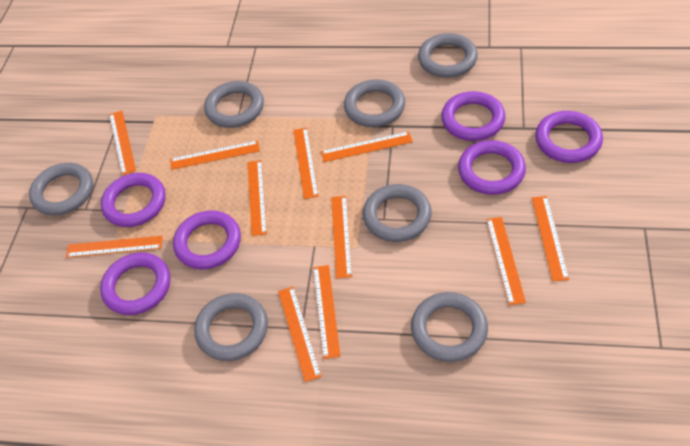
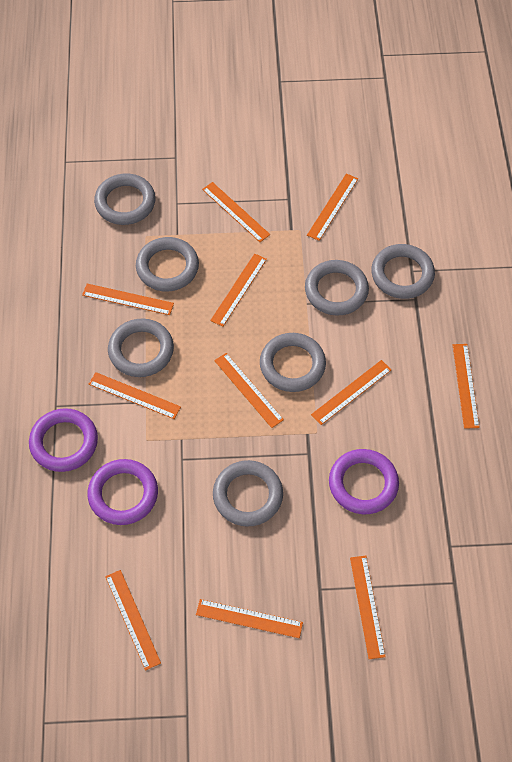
purple ring: 6 -> 3

